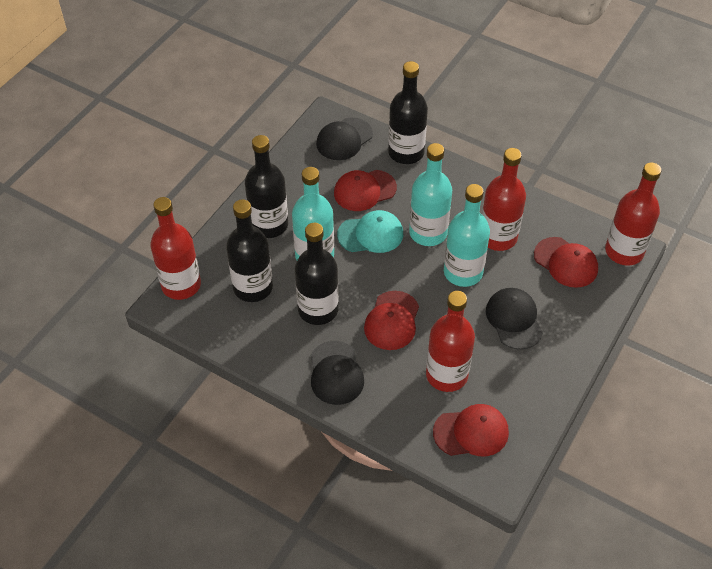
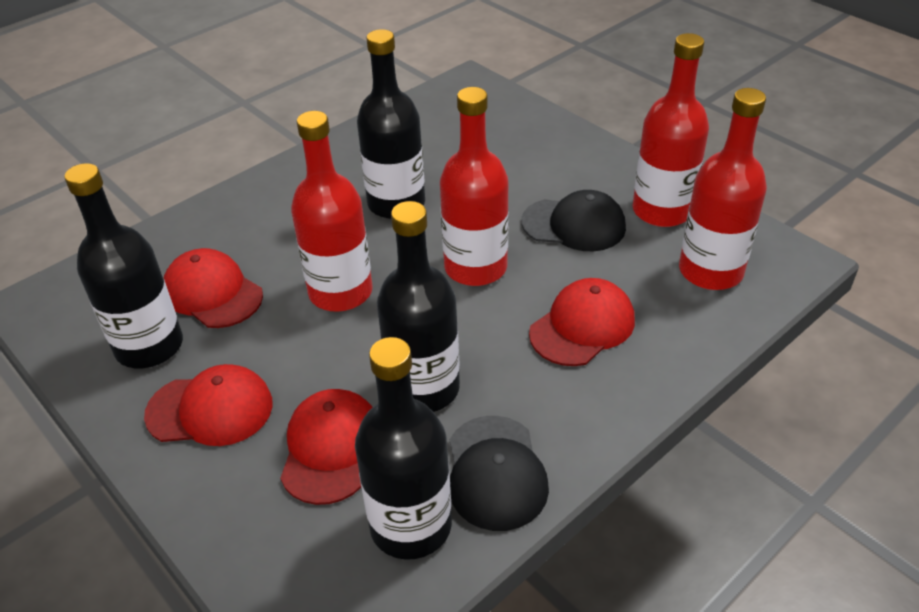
black cap: 3 -> 2
turquoise bottle: 3 -> 0
turquoise cap: 1 -> 0

